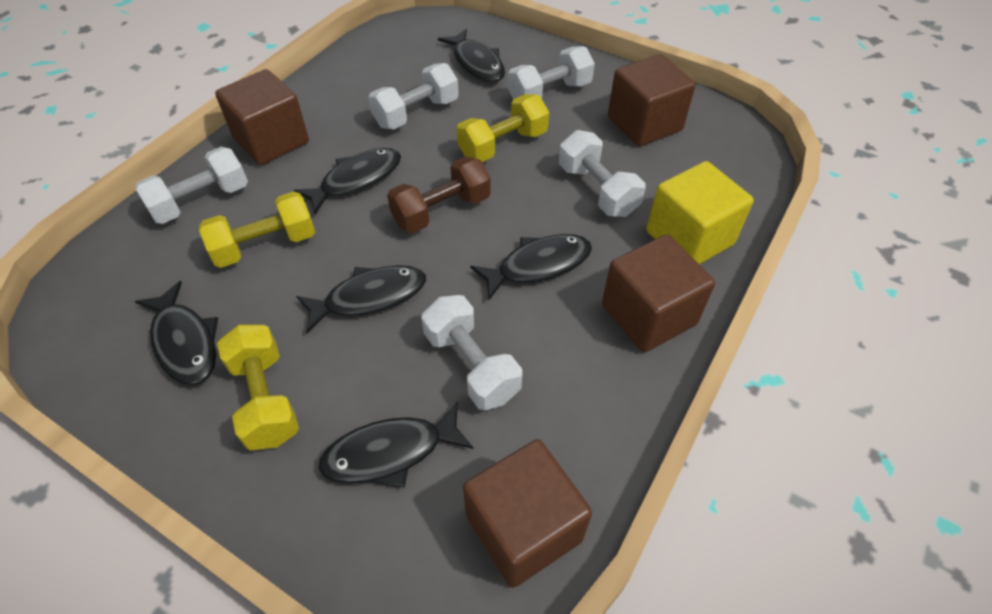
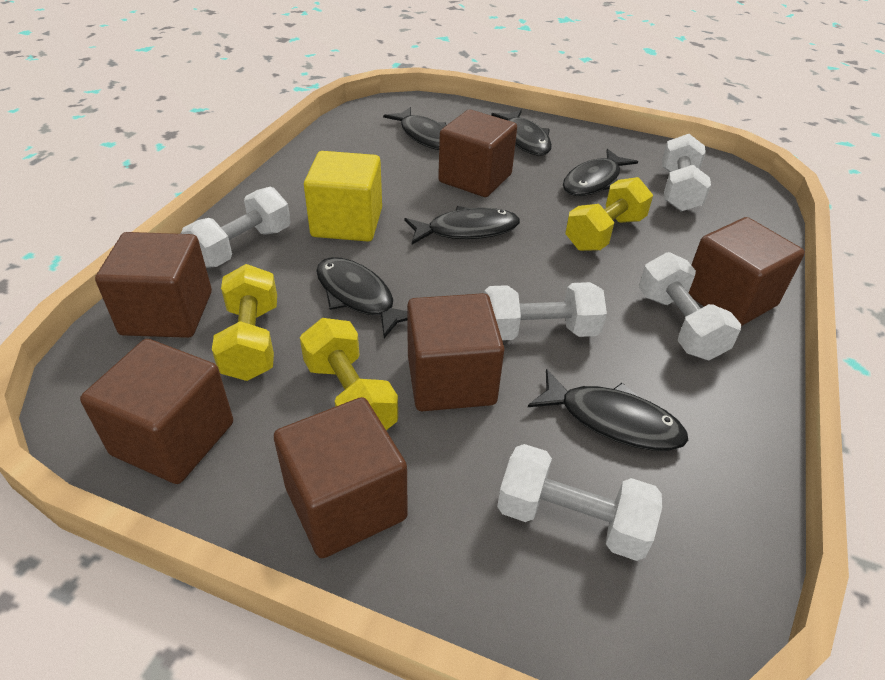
brown cube: 4 -> 6
brown dumbbell: 1 -> 0

